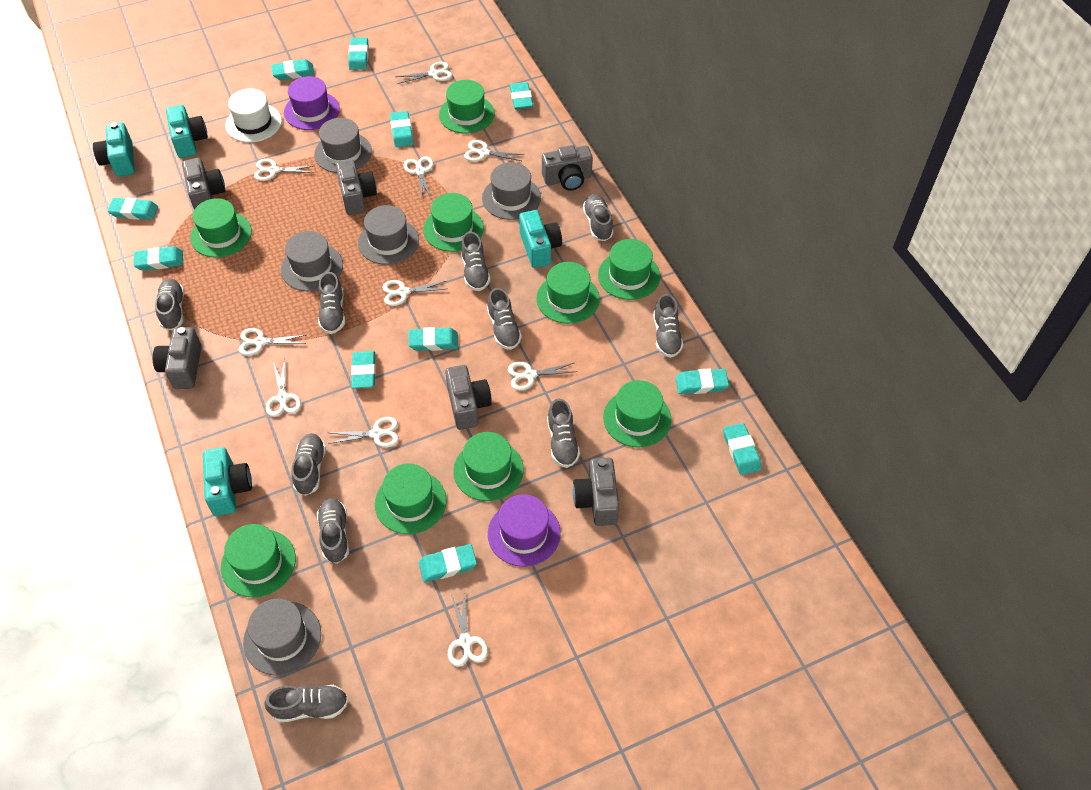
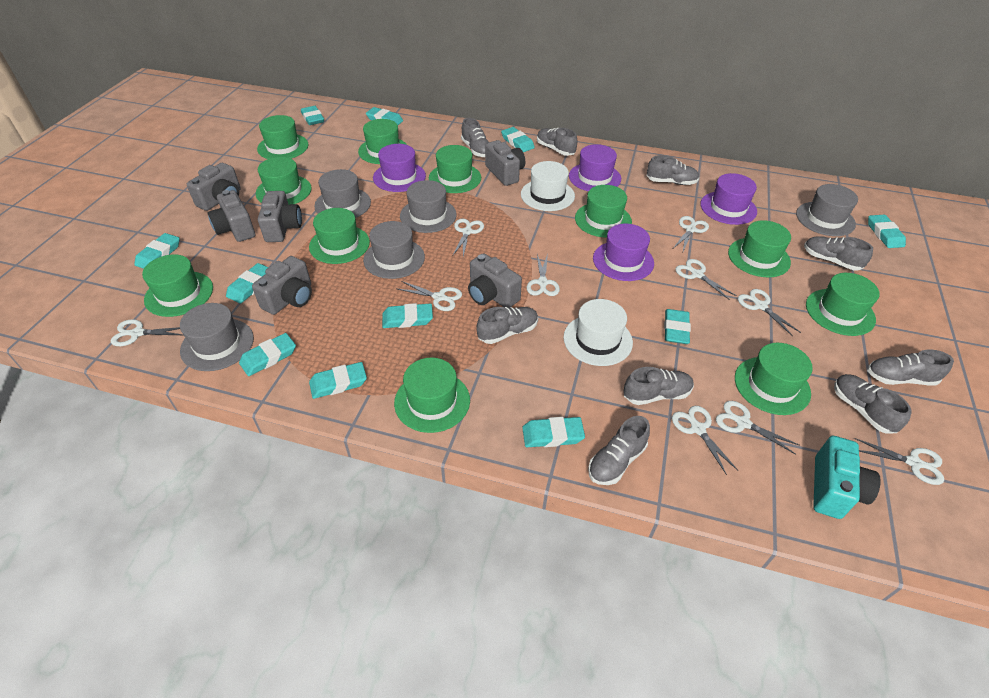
green hat: 9 -> 11
grey shoe: 10 -> 9
purple hat: 2 -> 4
turquoise camera: 4 -> 1
white hat: 1 -> 2

